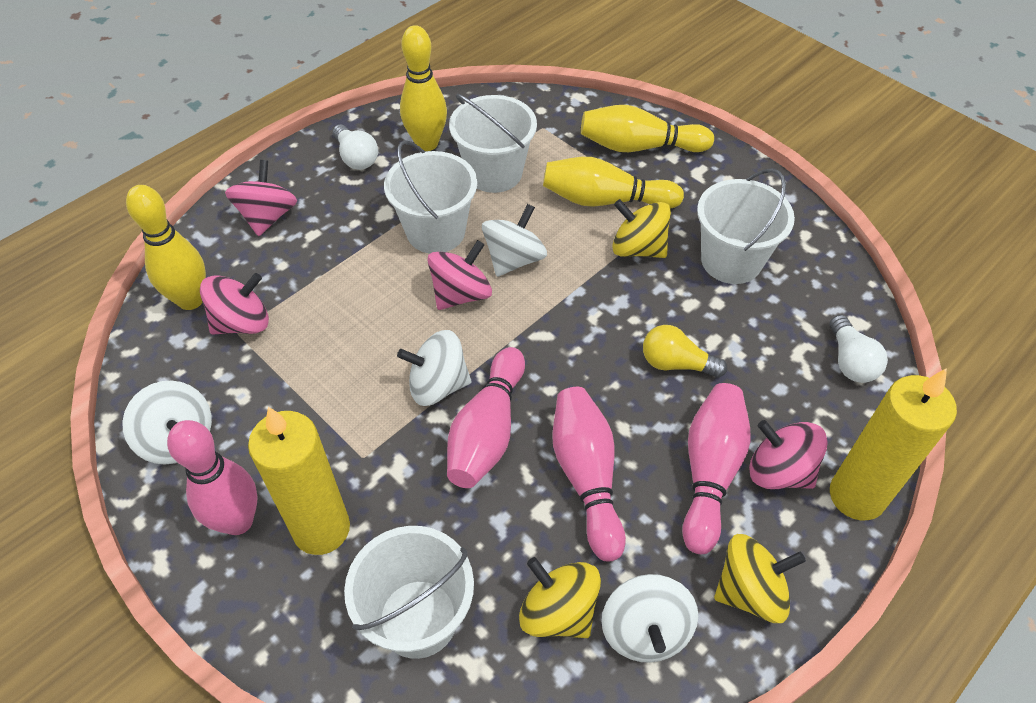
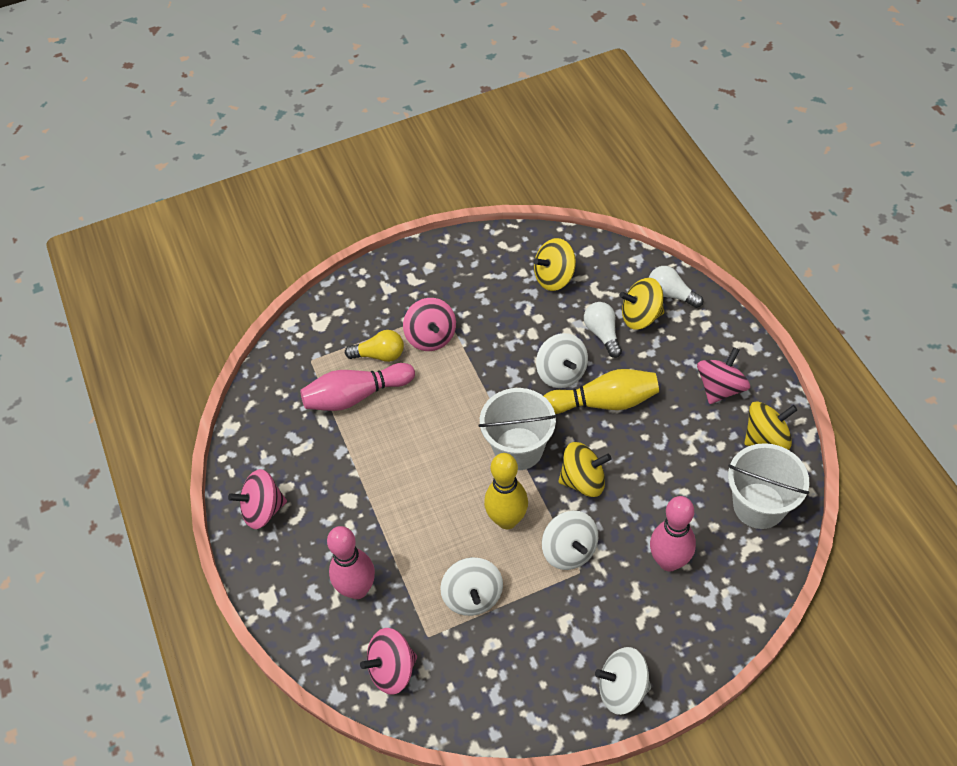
pink bowling pin: 4 -> 3
white bucket: 4 -> 2
yellow bowling pin: 4 -> 2
yellow candle: 2 -> 0
yellow spinning top: 3 -> 4

